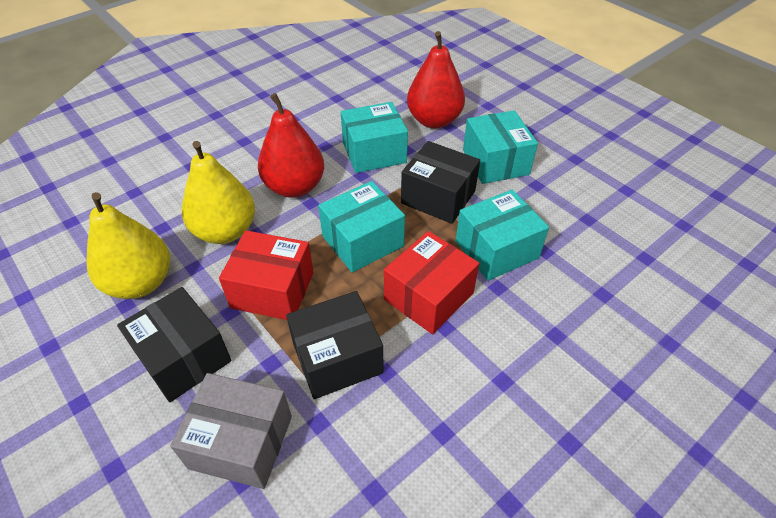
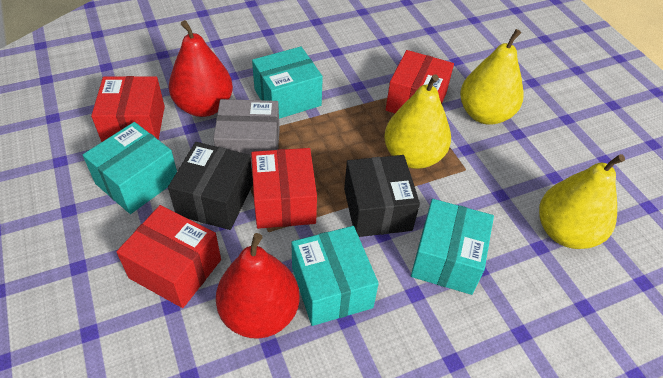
black box: 3 -> 2
red box: 2 -> 4
yellow pear: 2 -> 3

